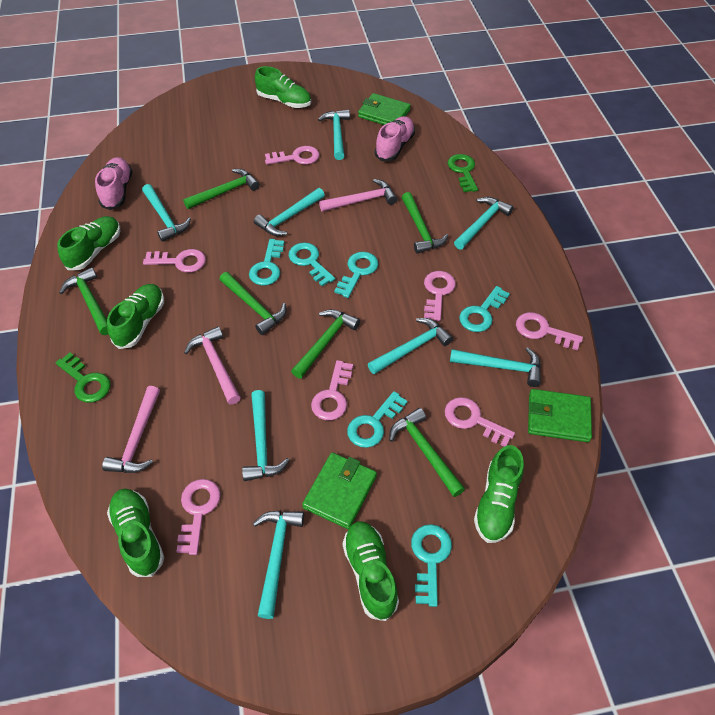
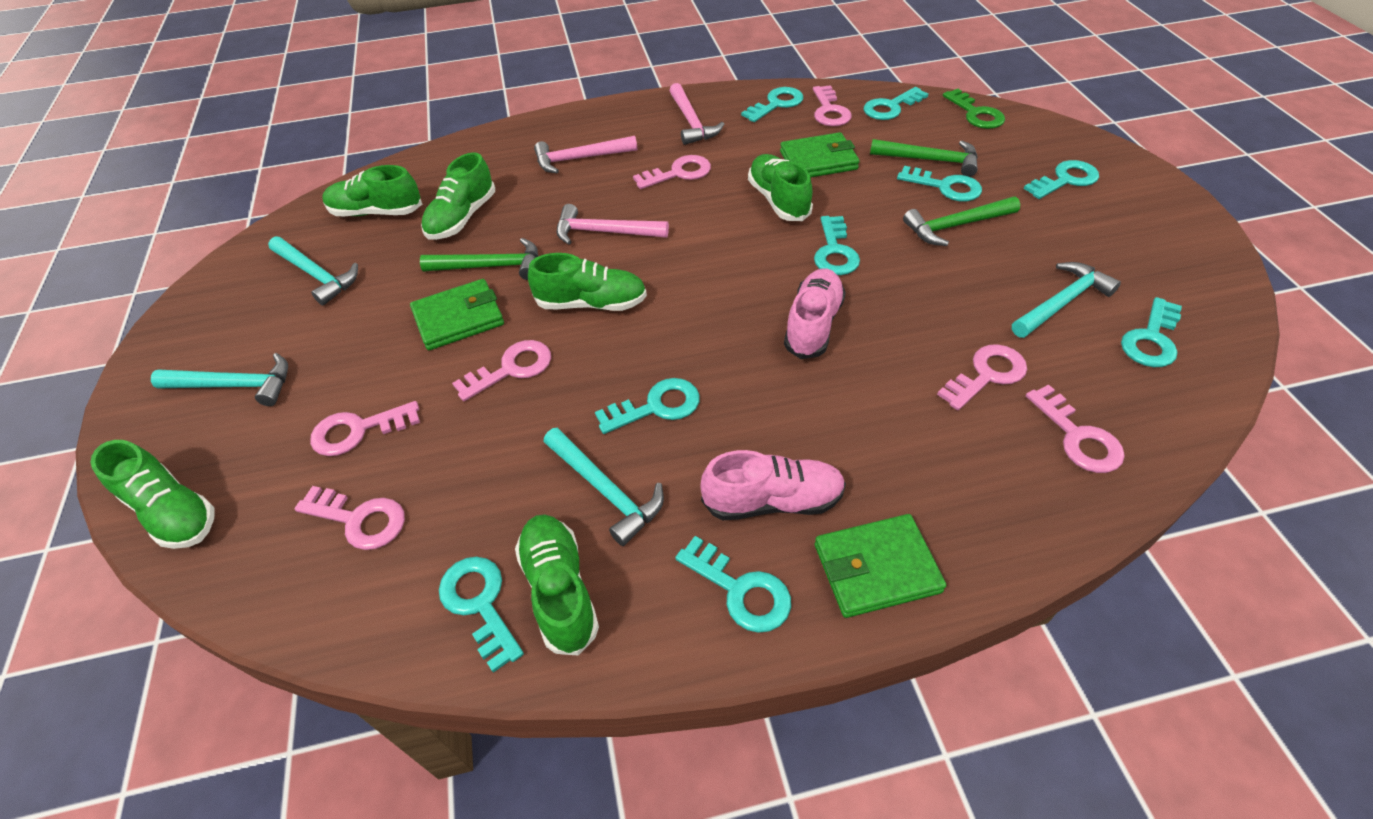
green hammer: 6 -> 3
green key: 2 -> 1
turquoise hammer: 8 -> 4
turquoise key: 6 -> 9

